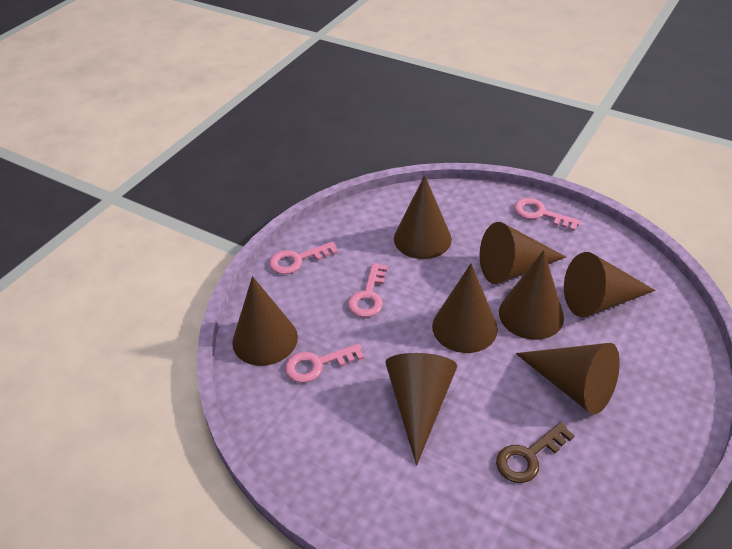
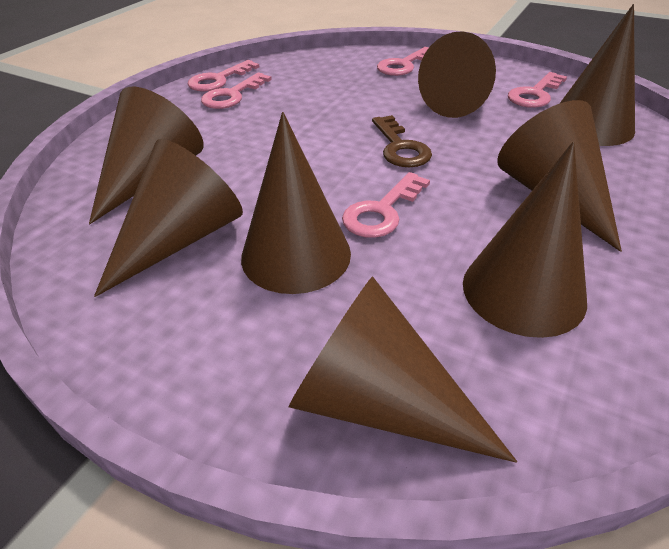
pink key: 4 -> 5

